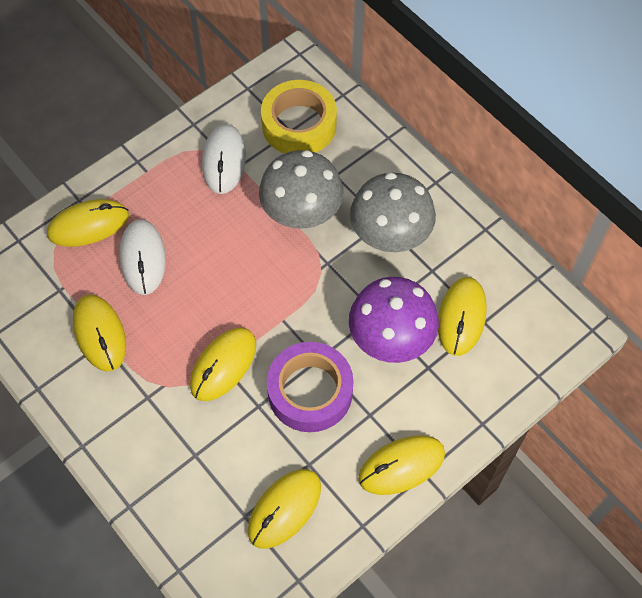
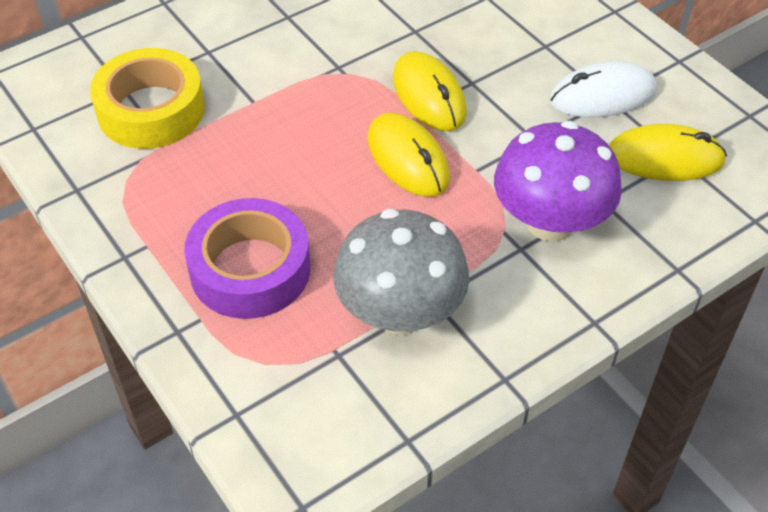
grey mushroom: 2 -> 1
white mouse: 2 -> 1
yellow mouse: 6 -> 3

